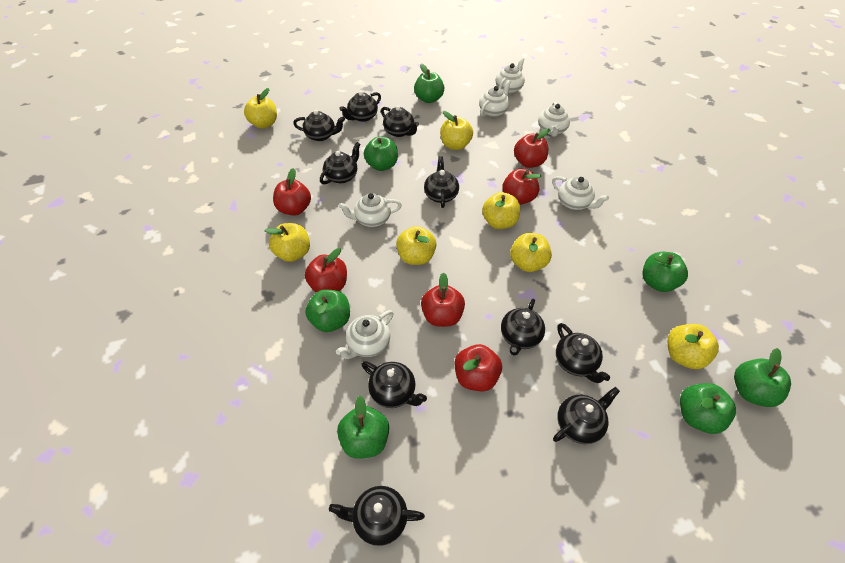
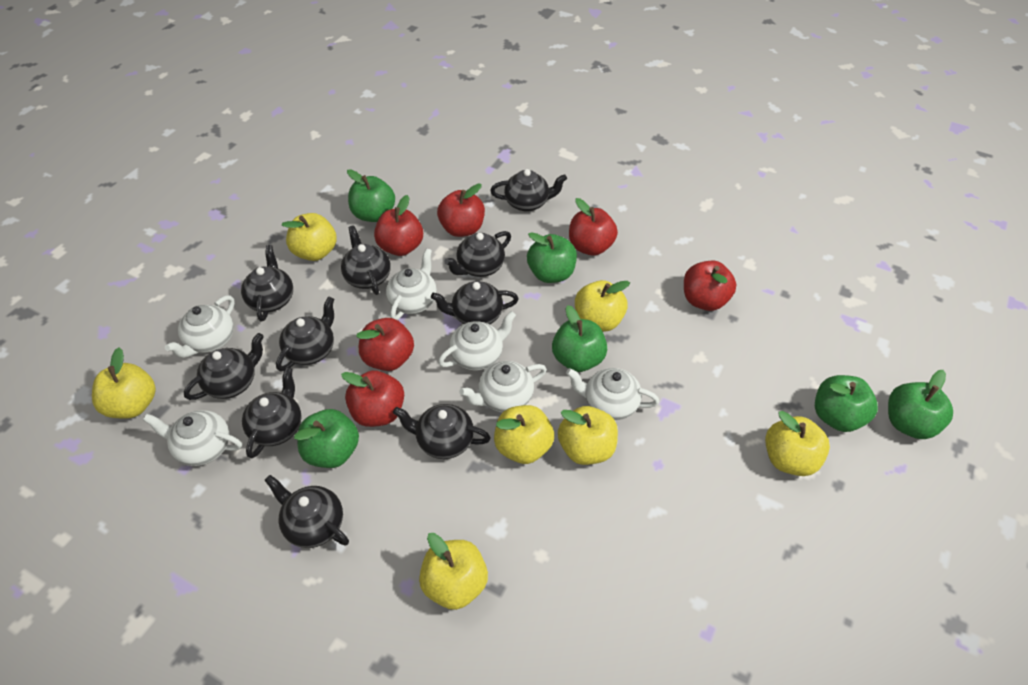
green apple: 7 -> 6

